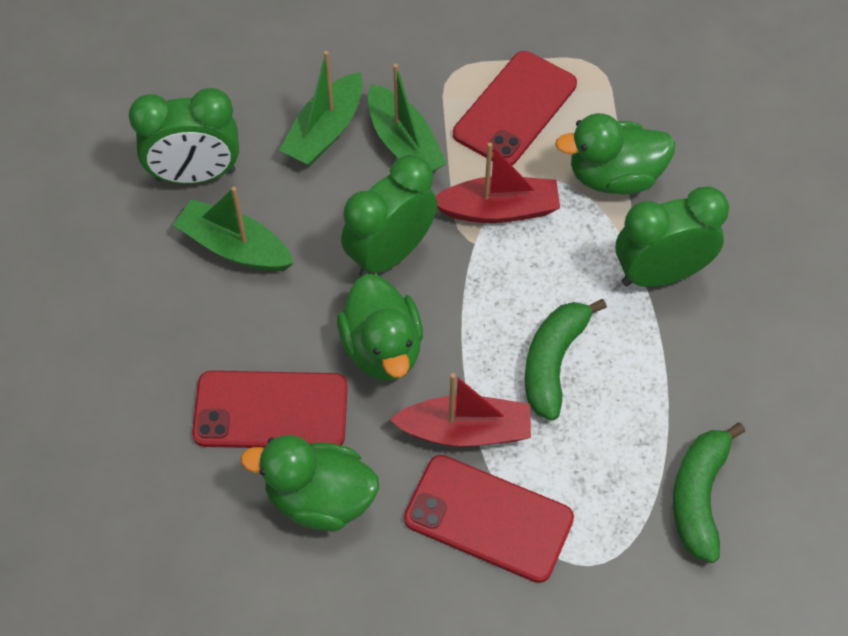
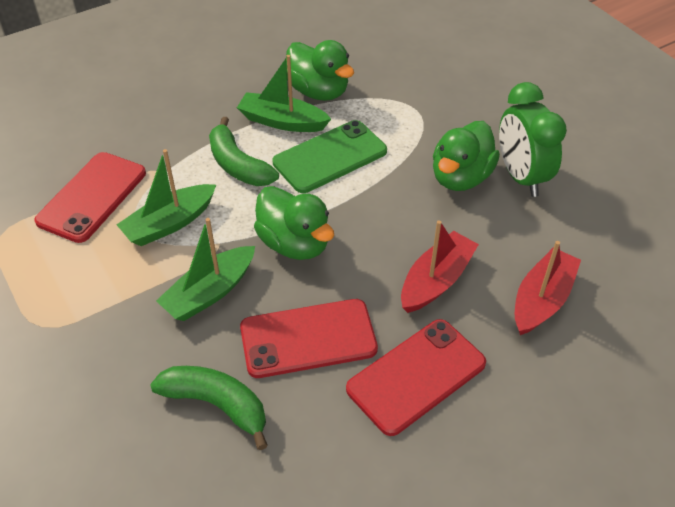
green clock: 3 -> 1
green phone: 0 -> 1

